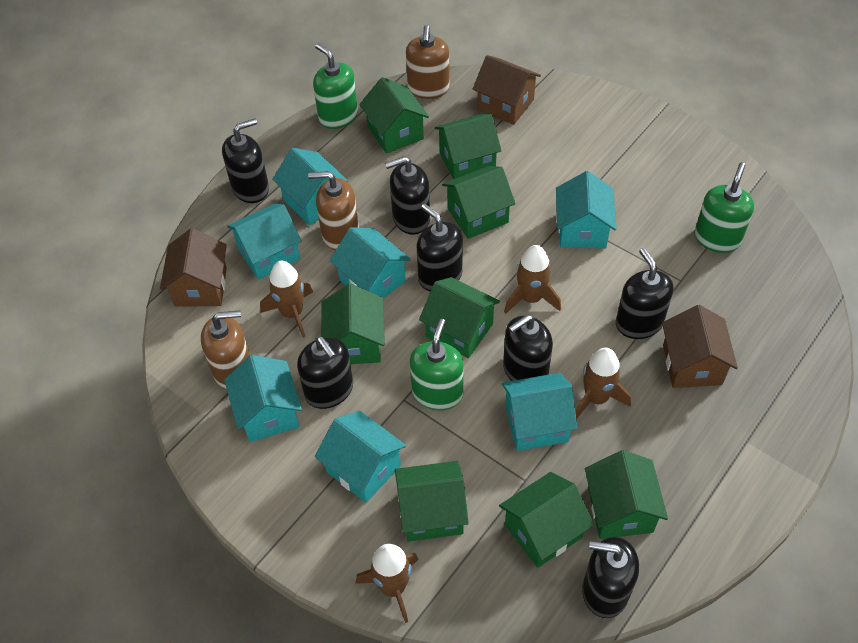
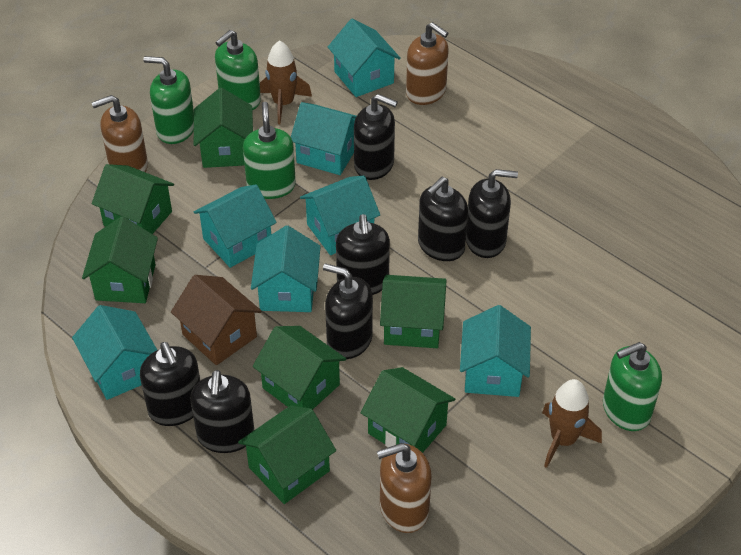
brown house: 3 -> 1
brown rocket: 4 -> 2
green house: 8 -> 7
green soap dispenser: 3 -> 4

